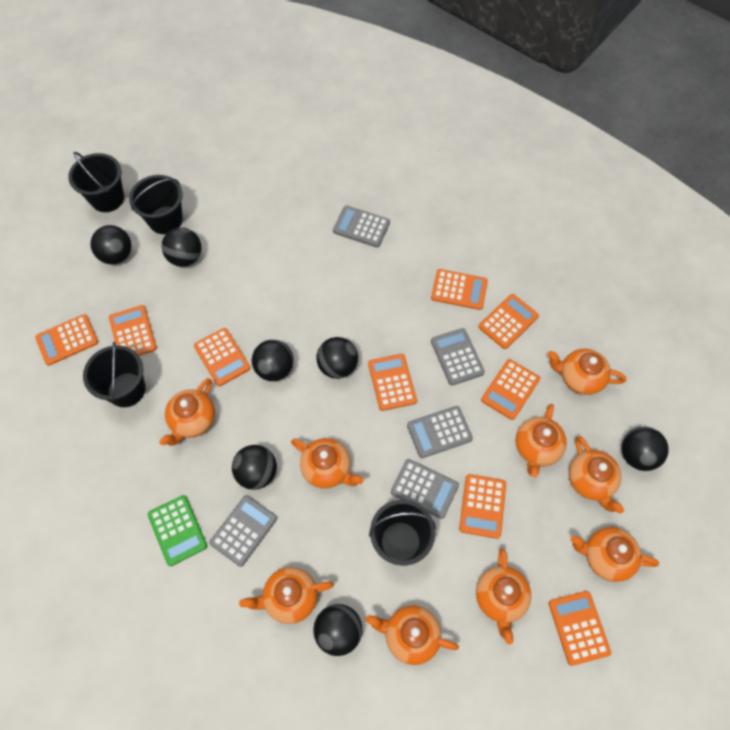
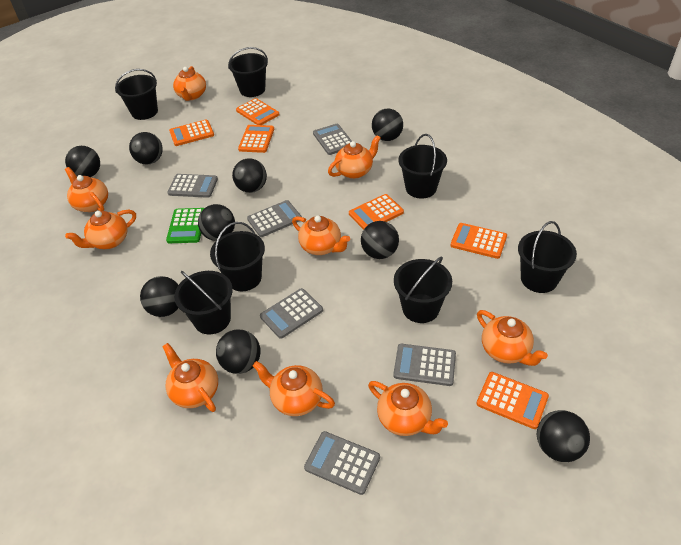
black ball: 7 -> 9
black bucket: 4 -> 7
grey calculator: 5 -> 6
orange calculator: 9 -> 6

